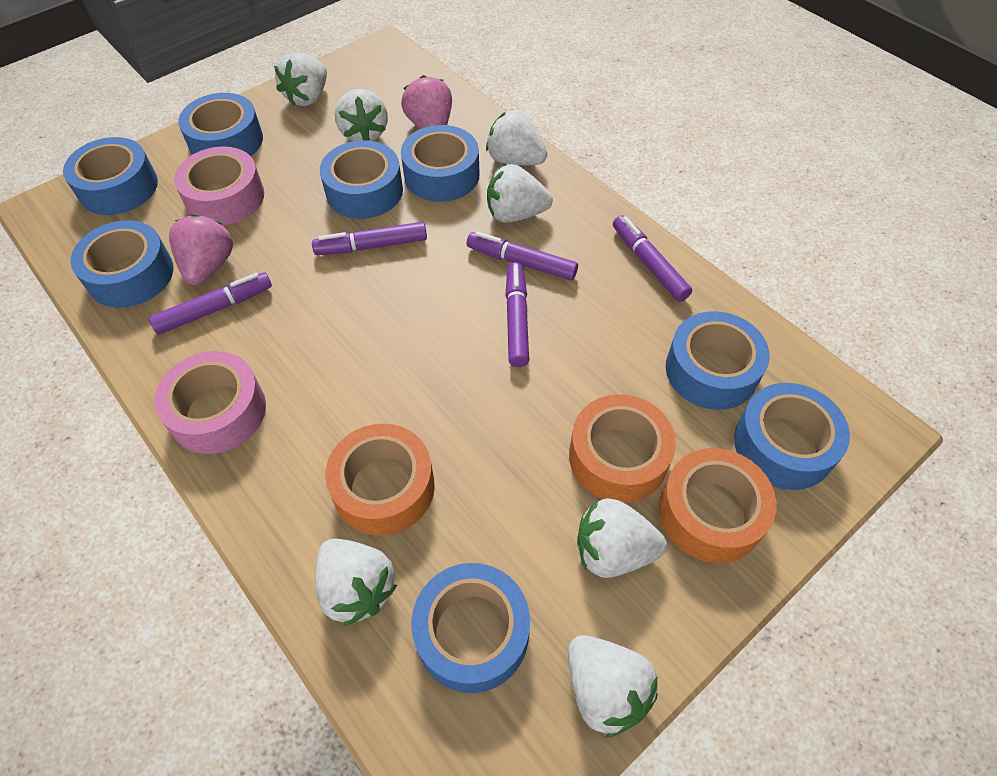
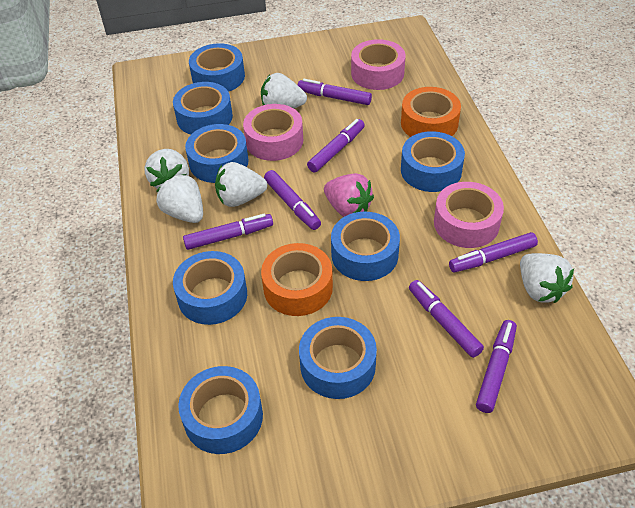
orange tape: 3 -> 2
pink strawberry: 2 -> 1
pink tape: 2 -> 3
purple marker: 5 -> 7
white strawberry: 7 -> 5

